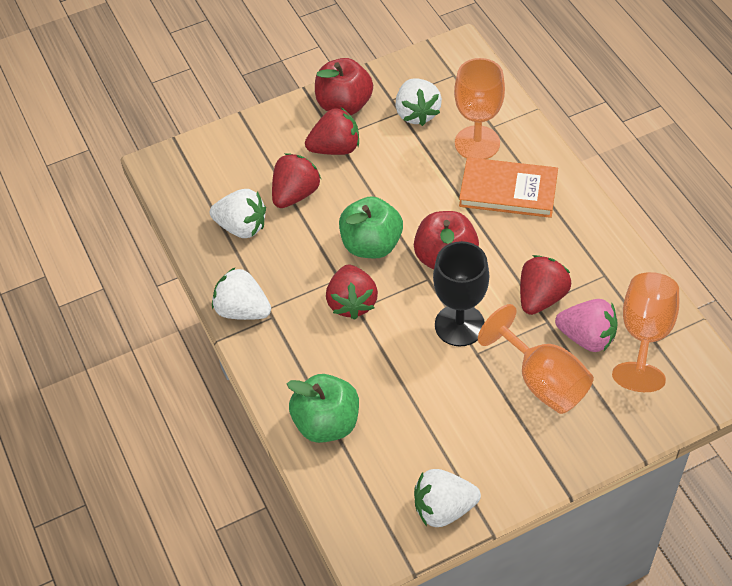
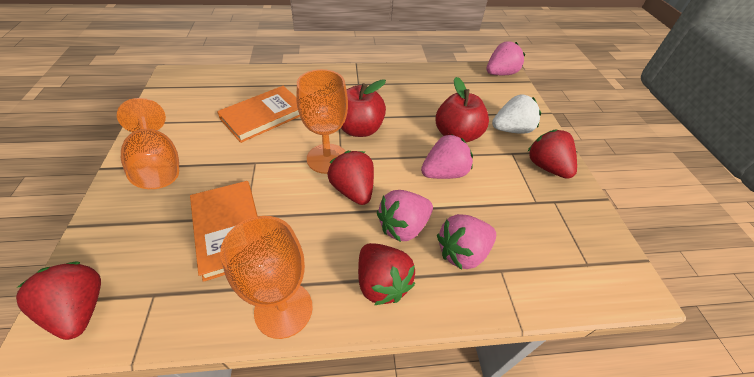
black goblet: 1 -> 0
green apple: 2 -> 0
orange book: 1 -> 2
pink strawberry: 1 -> 4
white strawberry: 4 -> 1

